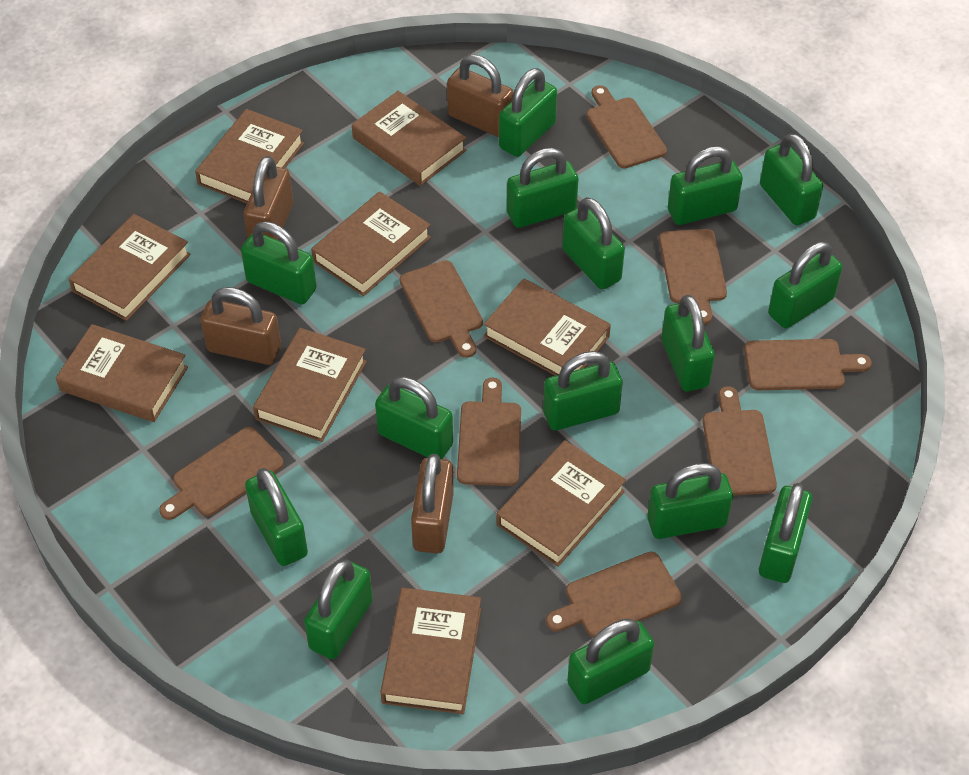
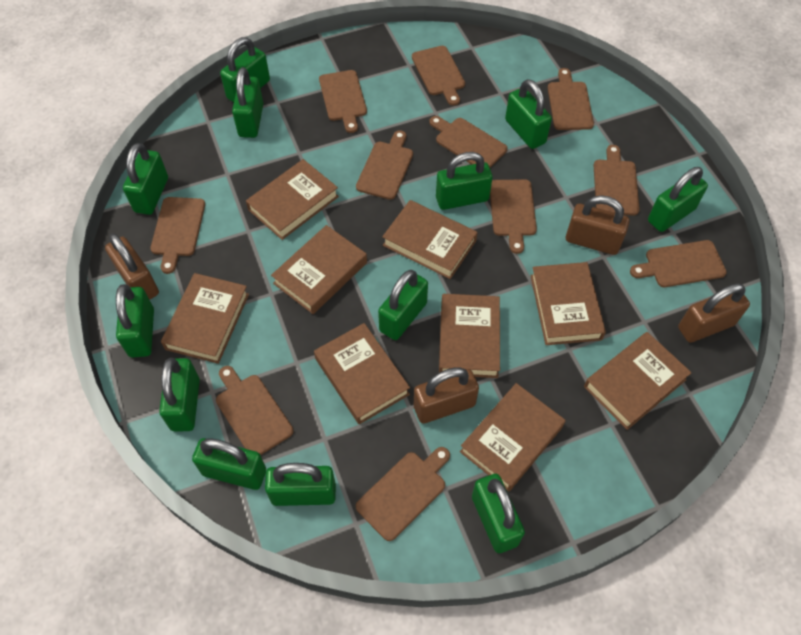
brown cutting board: 8 -> 11
green padlock: 15 -> 12

